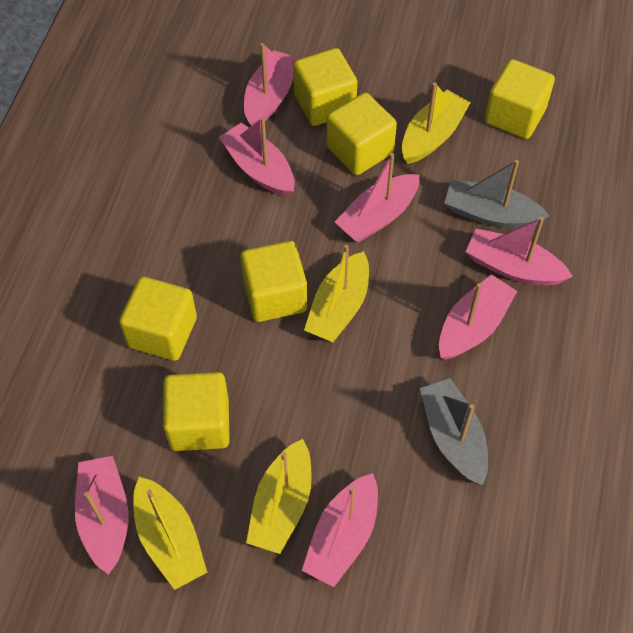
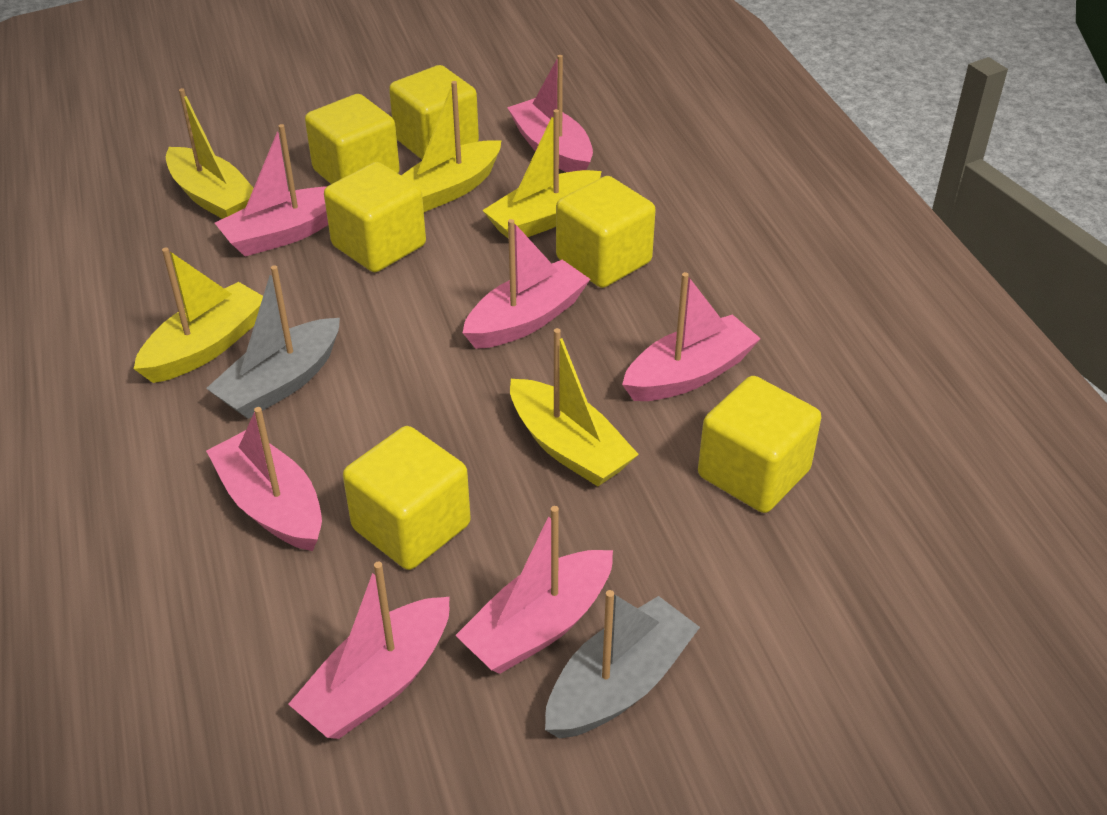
yellow boat: 4 -> 5

